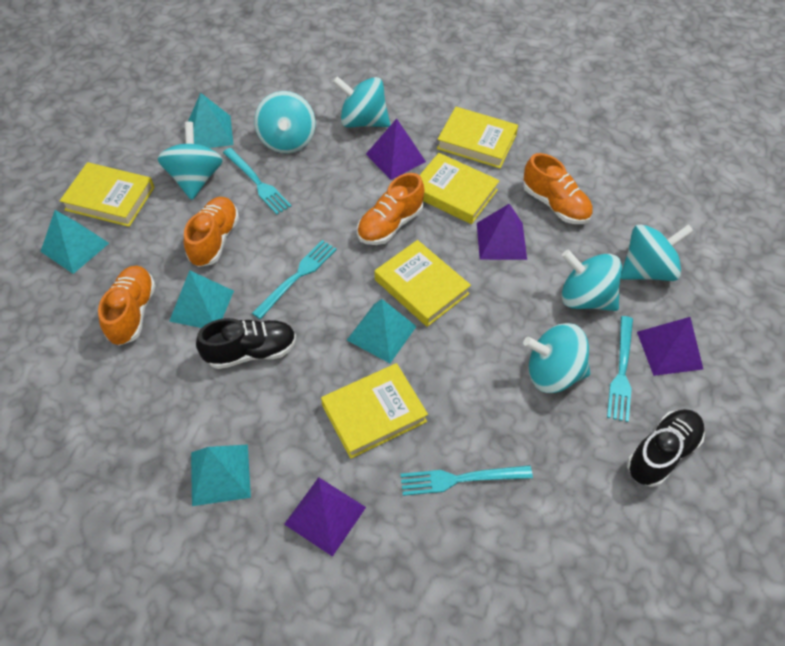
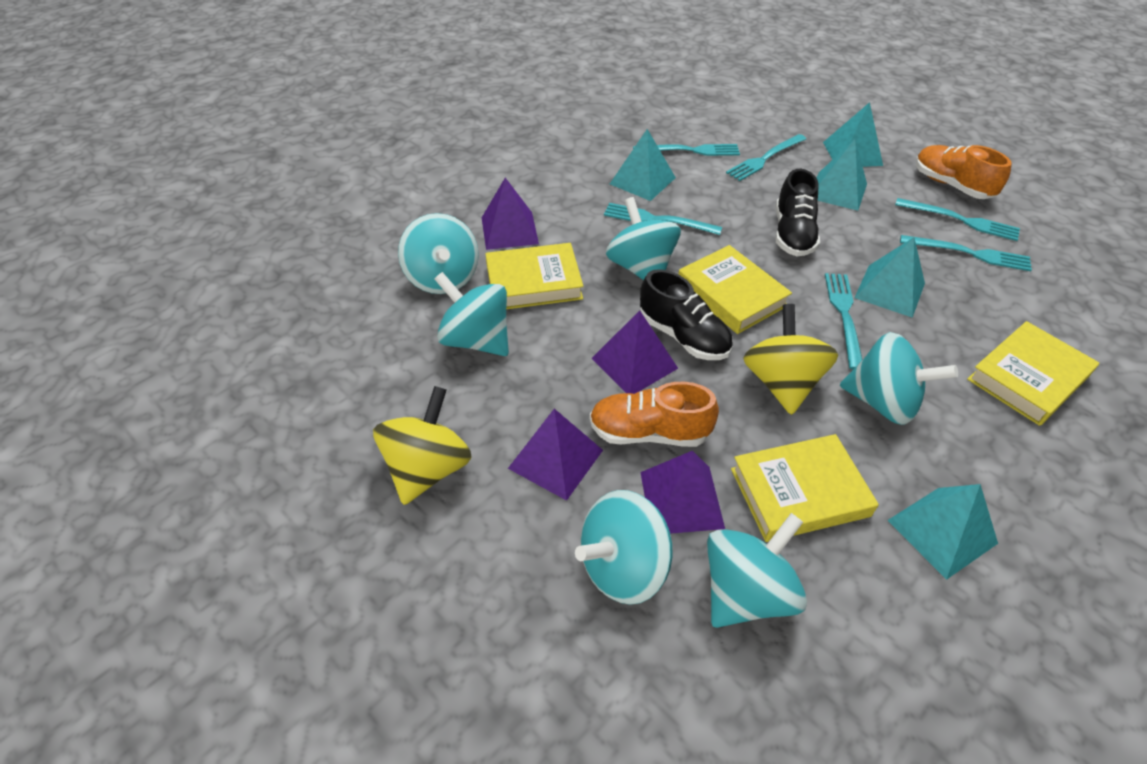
orange shoe: 4 -> 2
turquoise fork: 4 -> 6
yellow book: 5 -> 4
yellow spinning top: 0 -> 2

